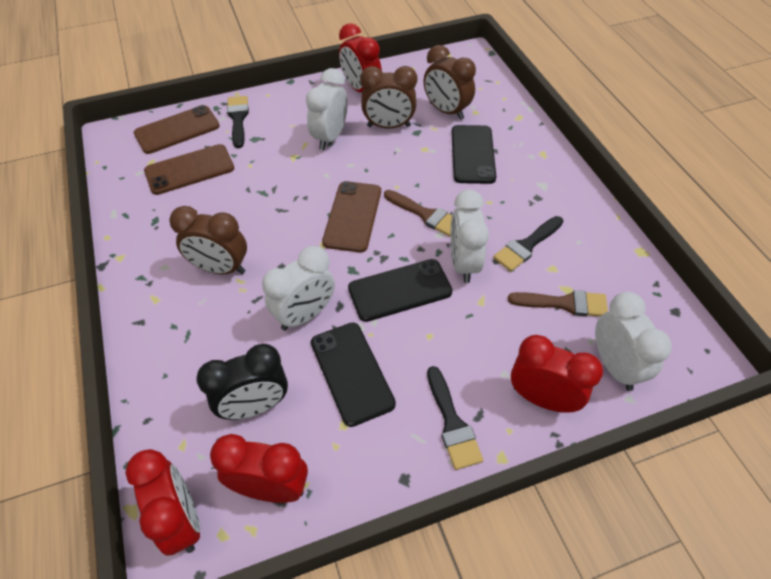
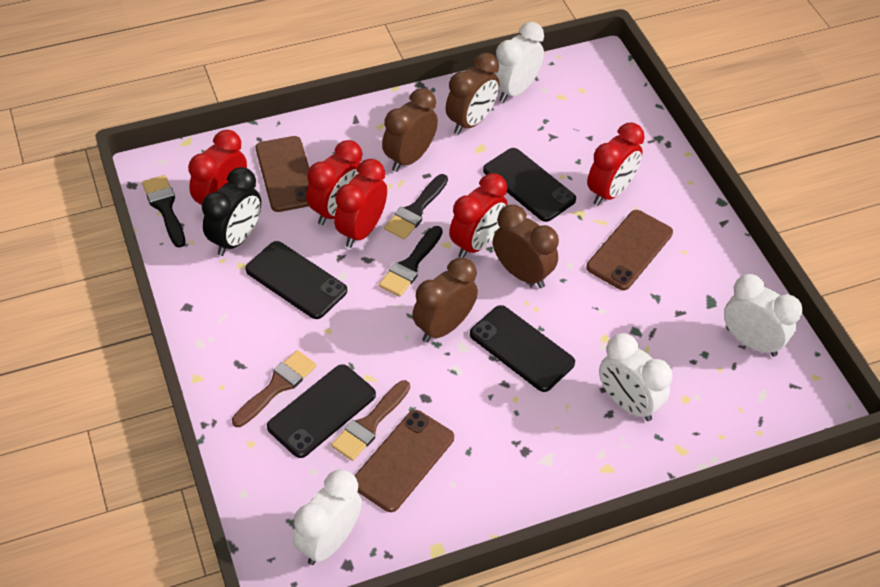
black phone: 3 -> 4
brown clock: 3 -> 4
red clock: 4 -> 5

